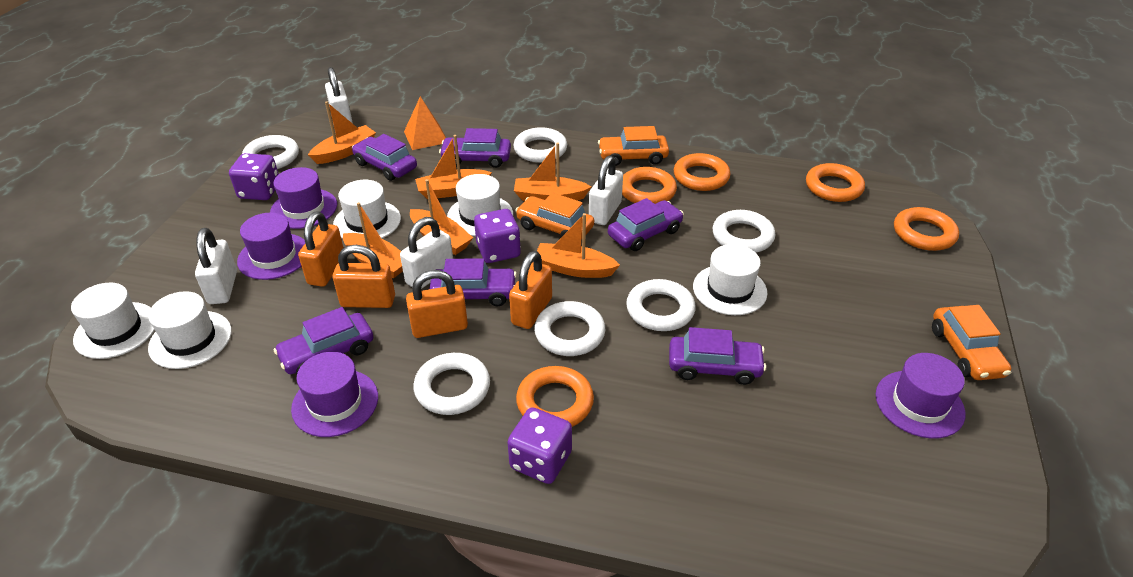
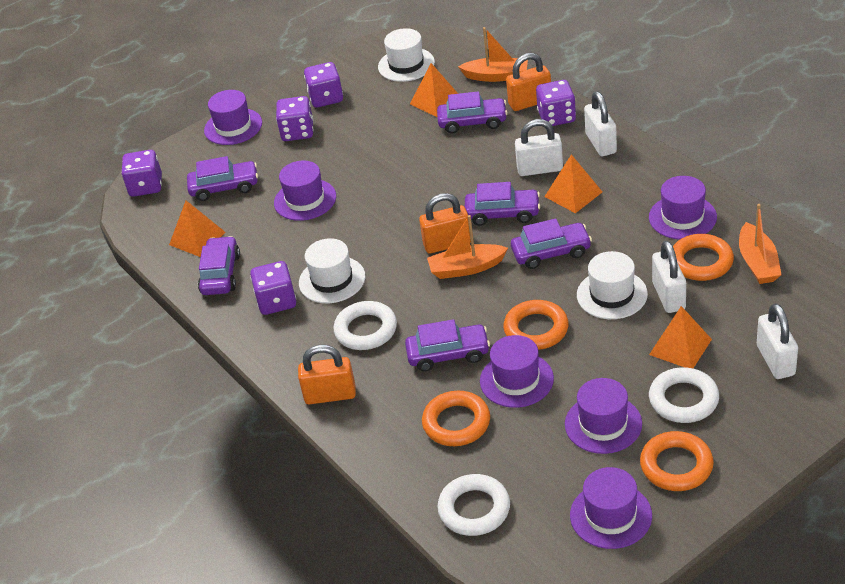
orange boat: 6 -> 3
orange car: 3 -> 0
orange padlock: 4 -> 3
orange pyramid: 1 -> 4
orange ring: 5 -> 4
purple dice: 3 -> 5
purple hat: 4 -> 6
white hat: 5 -> 3
white ring: 6 -> 3

